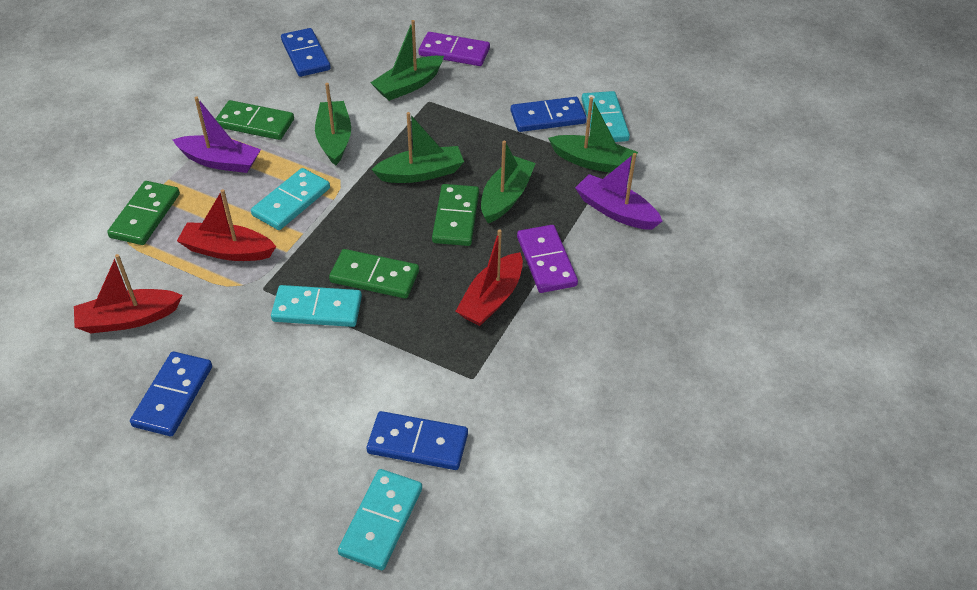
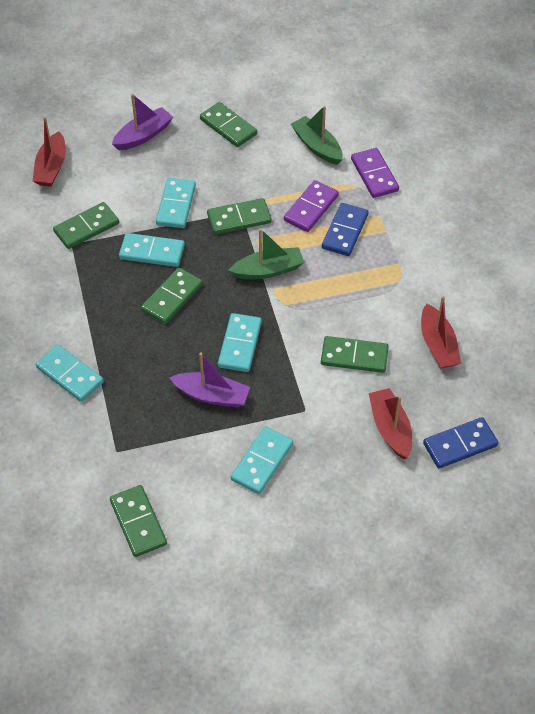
blue domino: 4 -> 2
green boat: 5 -> 2
green domino: 4 -> 6
turquoise domino: 4 -> 5

